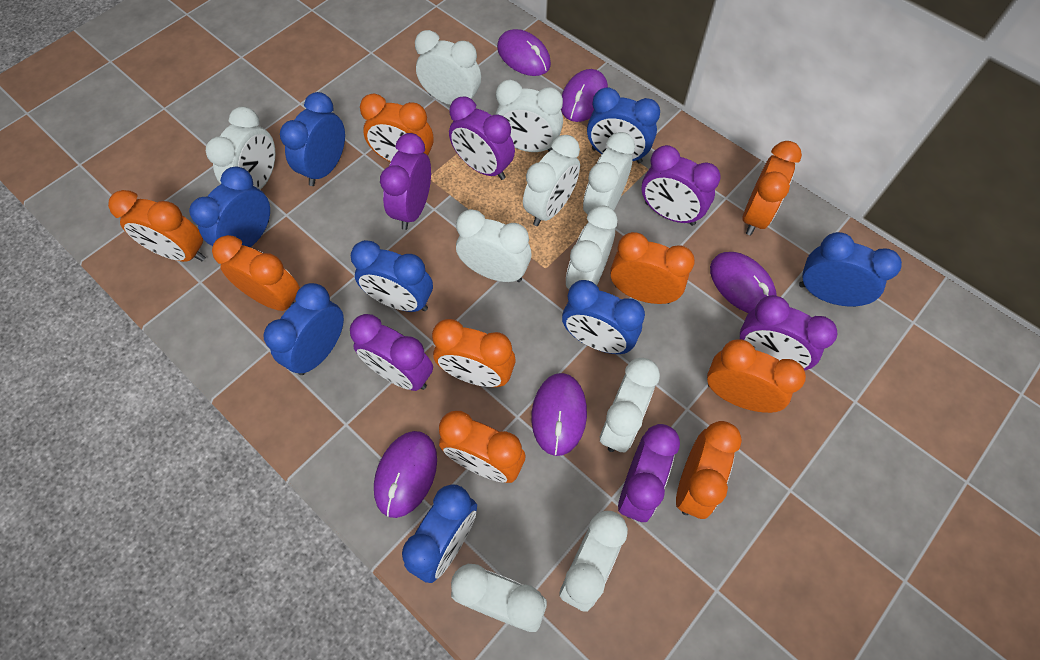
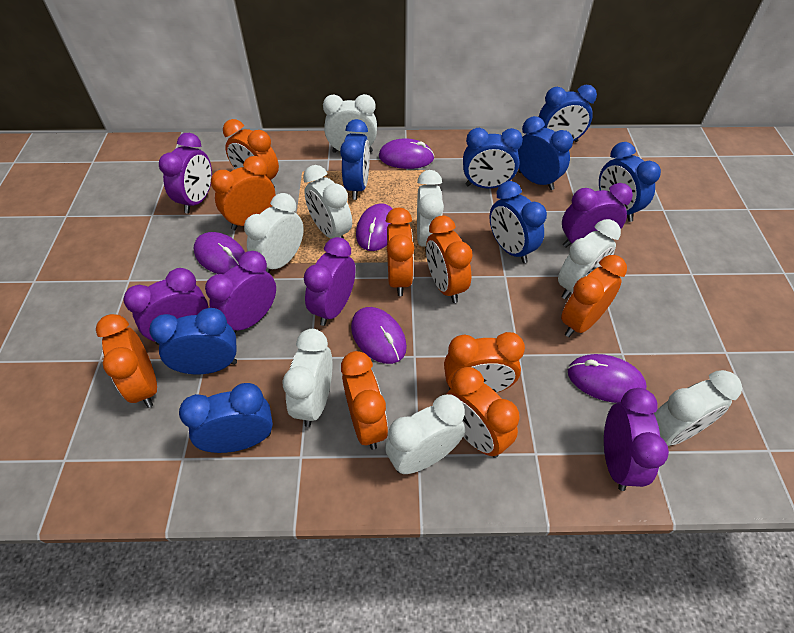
white clock: 10 -> 8

